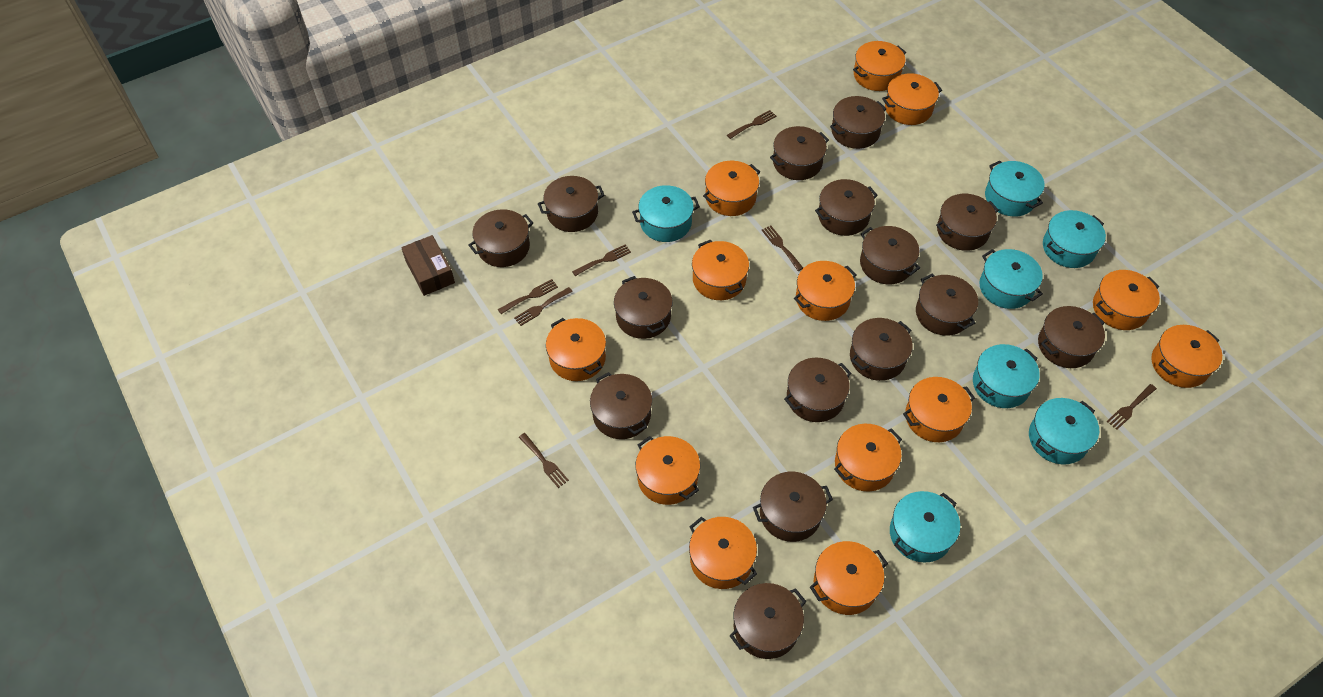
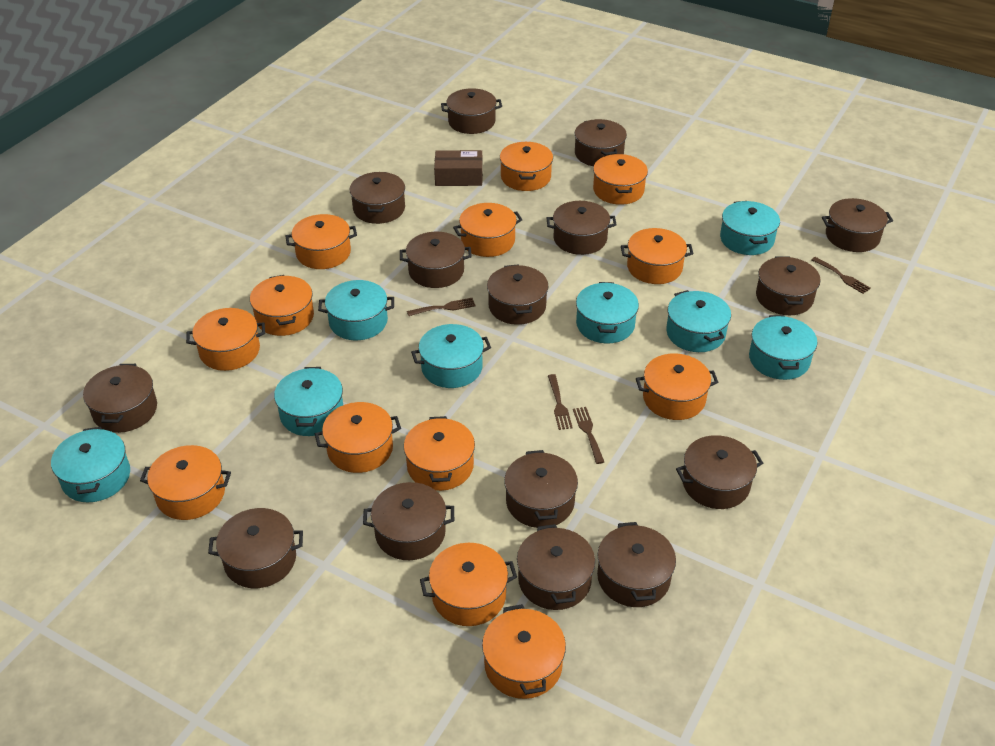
brown fork: 7 -> 4
turquoise pot: 7 -> 8

